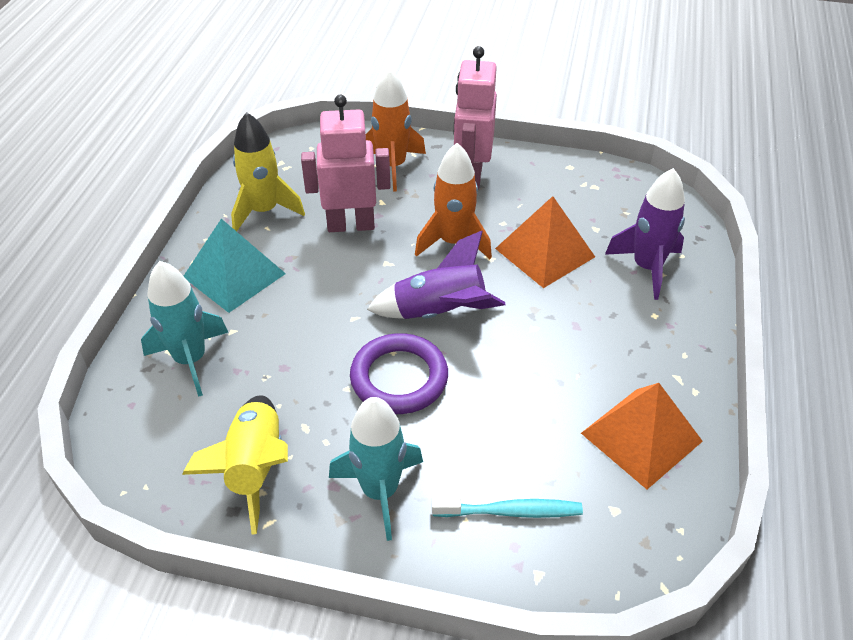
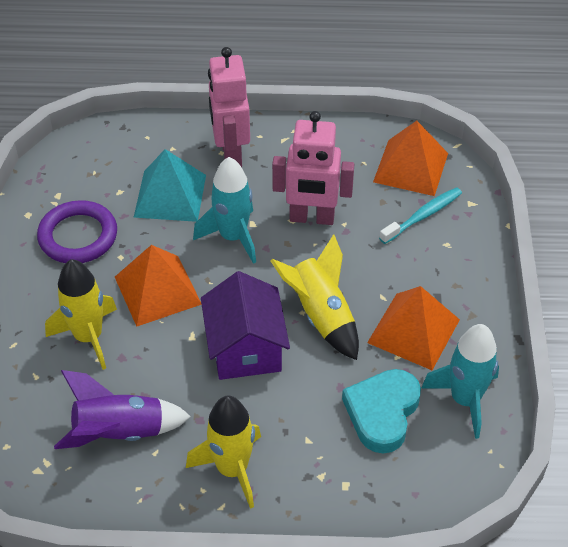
orange pyramid: 2 -> 3
orange rocket: 2 -> 0
purple house: 0 -> 1
purple rocket: 2 -> 1
turquoise heart: 0 -> 1
yellow rocket: 2 -> 3

